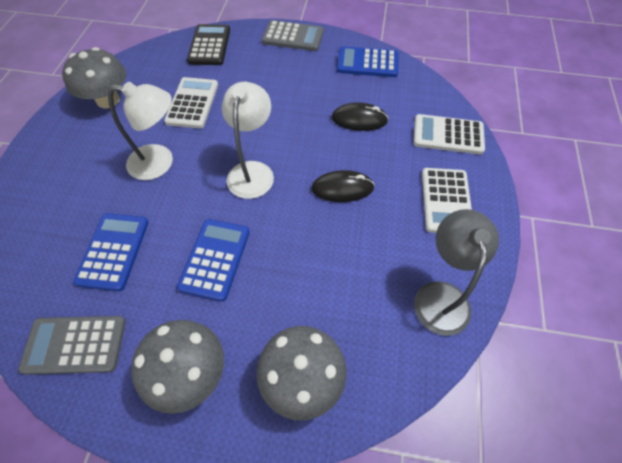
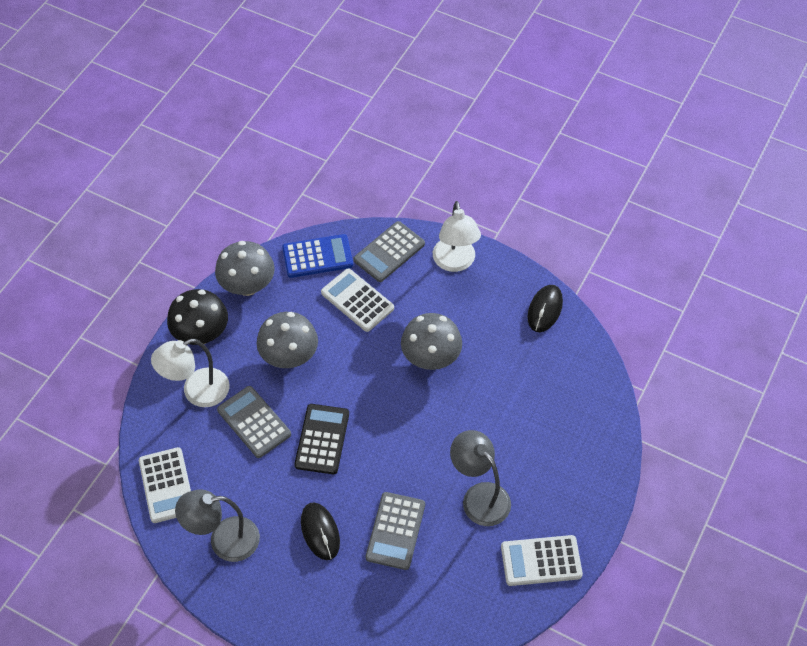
black mushroom: 0 -> 1
blue calculator: 3 -> 1
grey calculator: 2 -> 3
grey lamp: 1 -> 2

